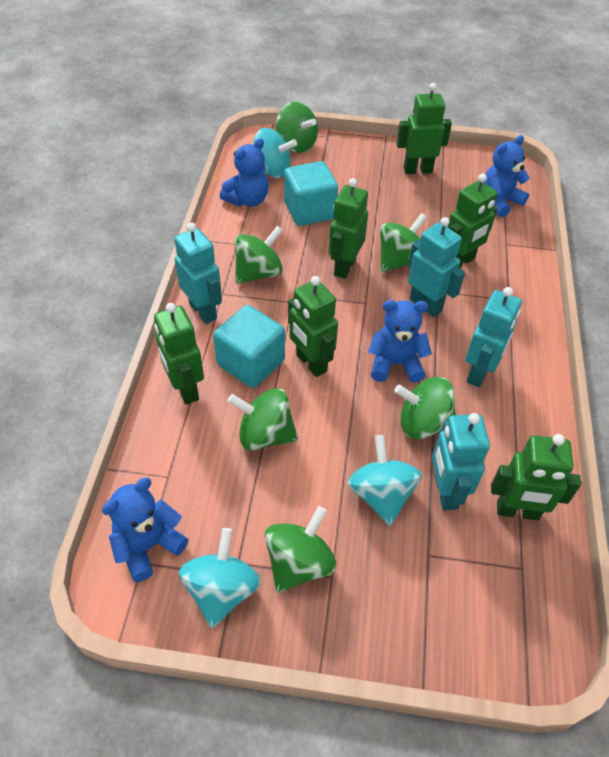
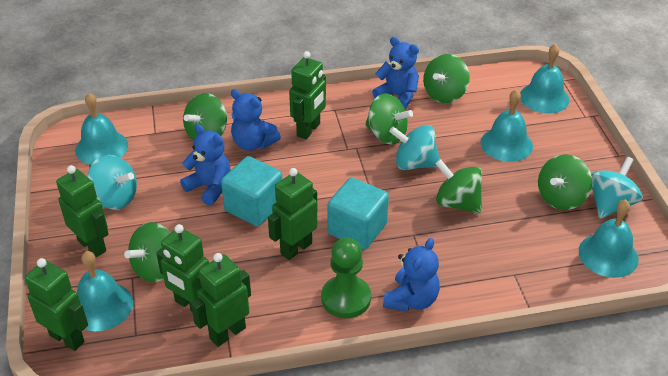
green pawn: 0 -> 1
turquoise bell: 0 -> 5
turquoise robot: 4 -> 0

